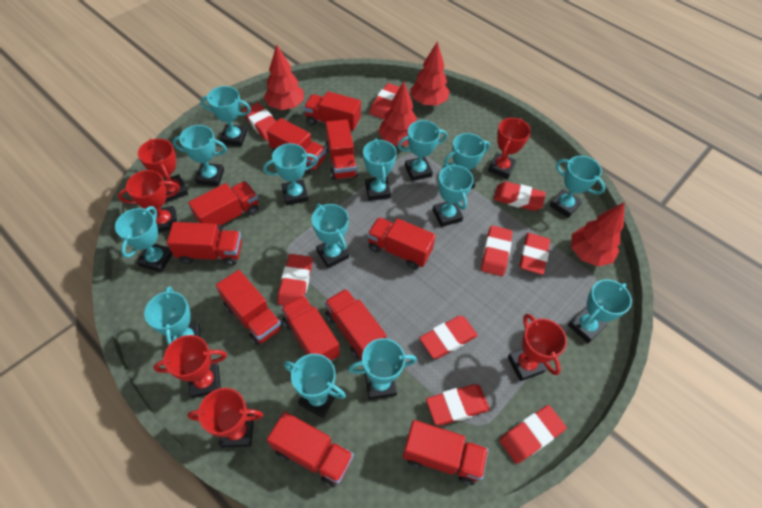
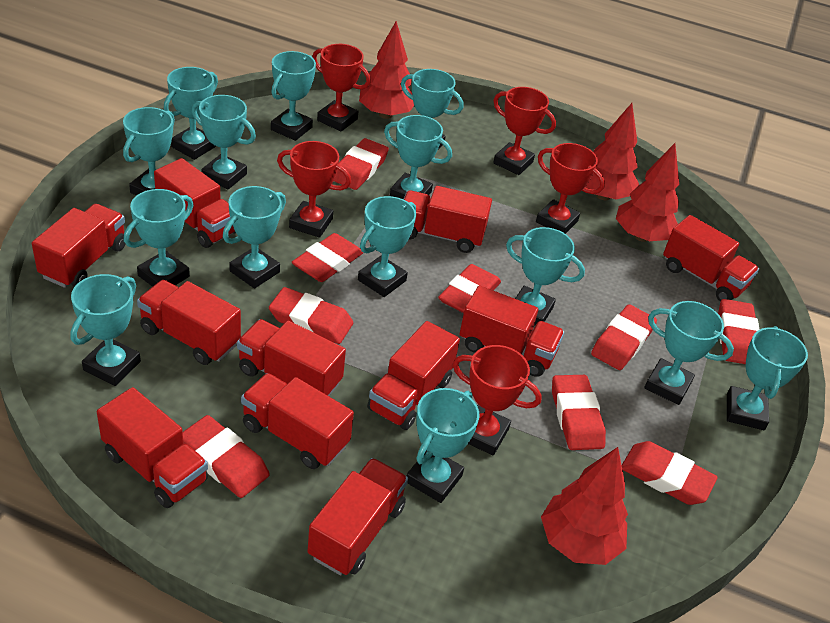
red trophy: 6 -> 5

